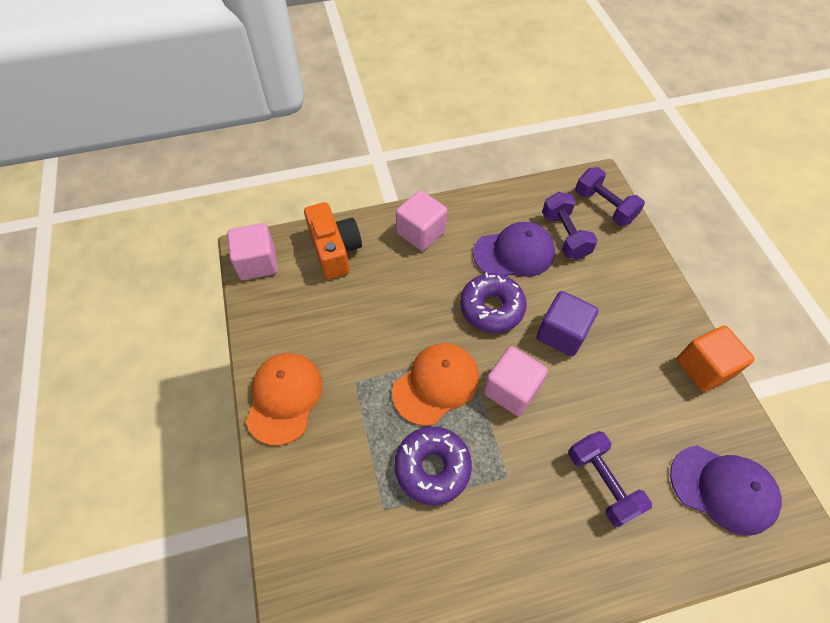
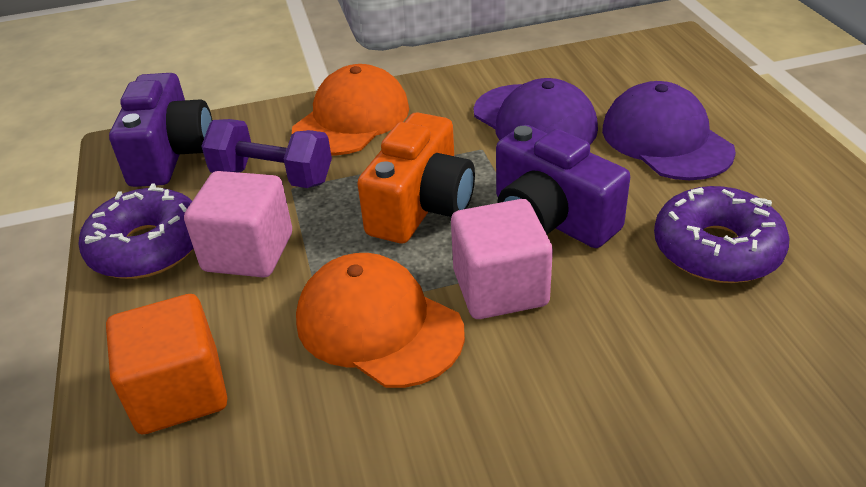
pink cube: 3 -> 2
purple camera: 0 -> 2
purple cube: 1 -> 0
purple dumbbell: 3 -> 1

